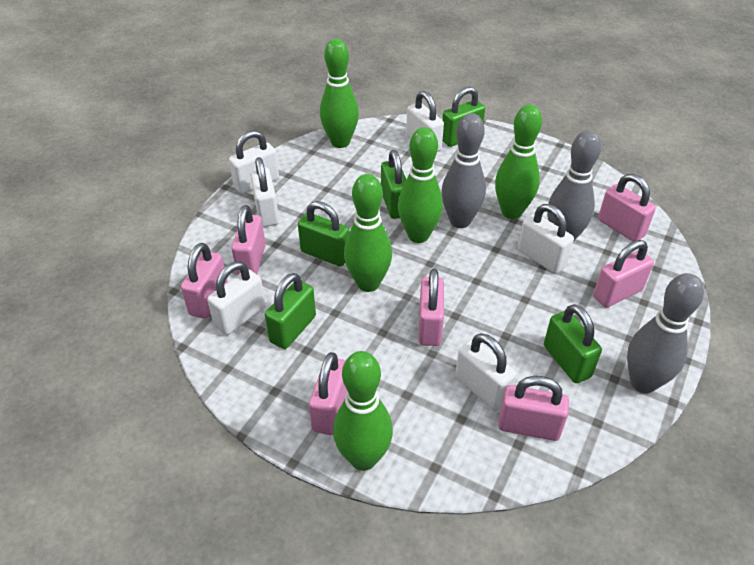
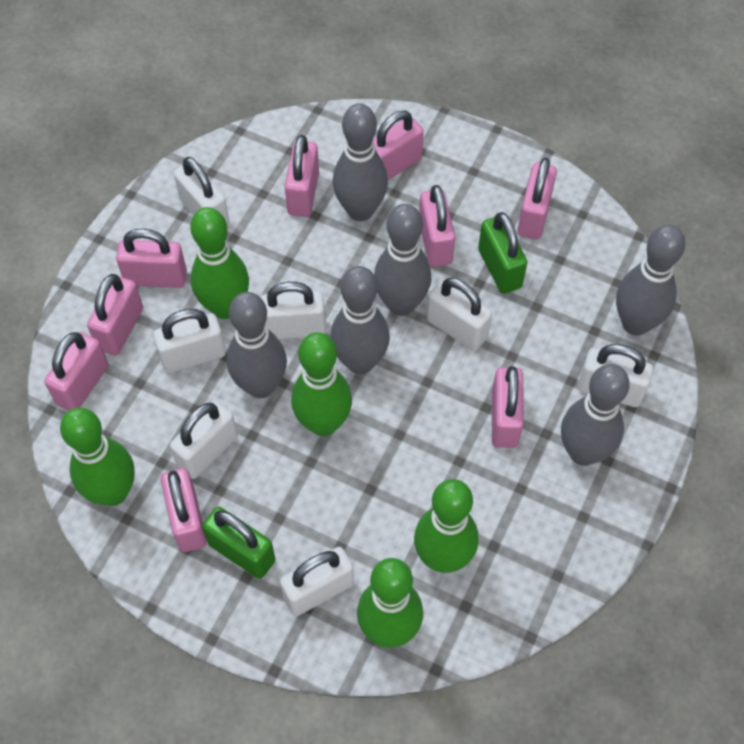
green padlock: 5 -> 2
grey bowling pin: 3 -> 6
pink padlock: 7 -> 9
white padlock: 6 -> 7

